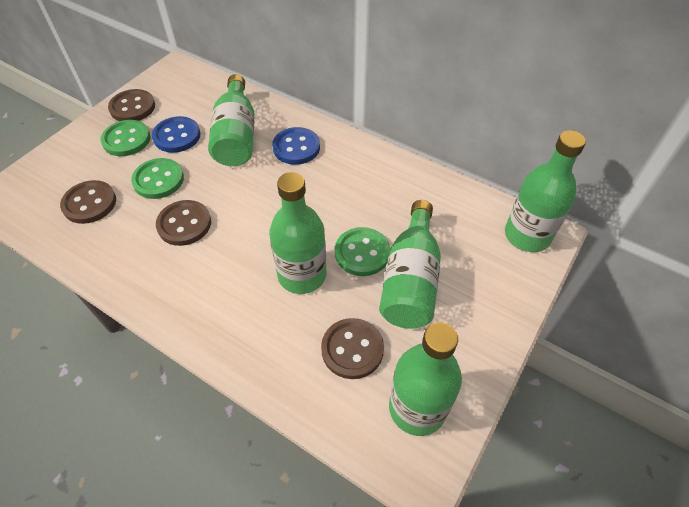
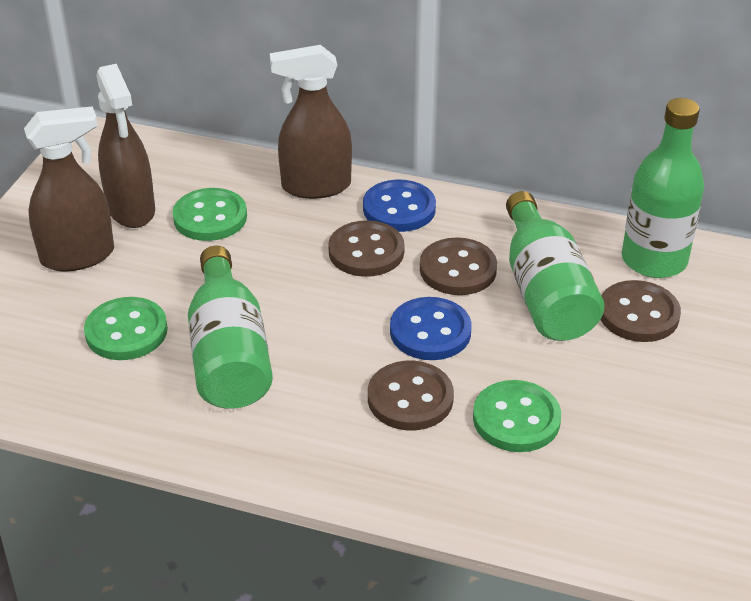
brown spray bottle: 0 -> 3
green bottle: 5 -> 3

